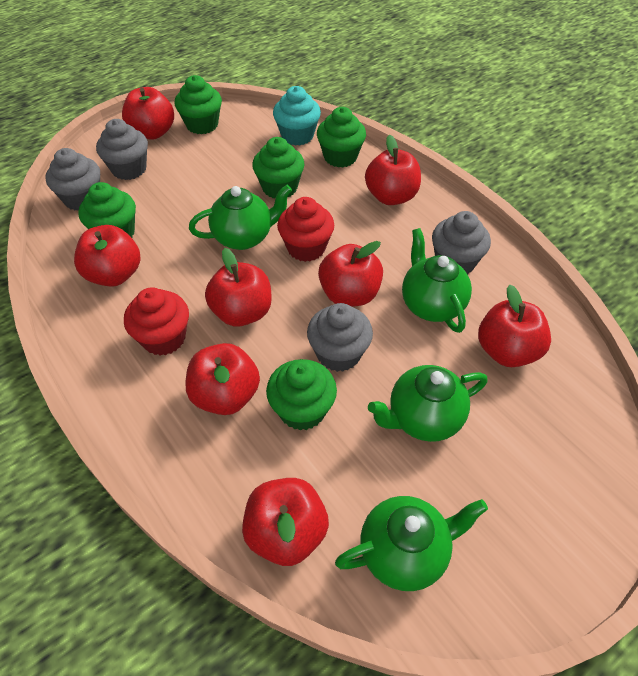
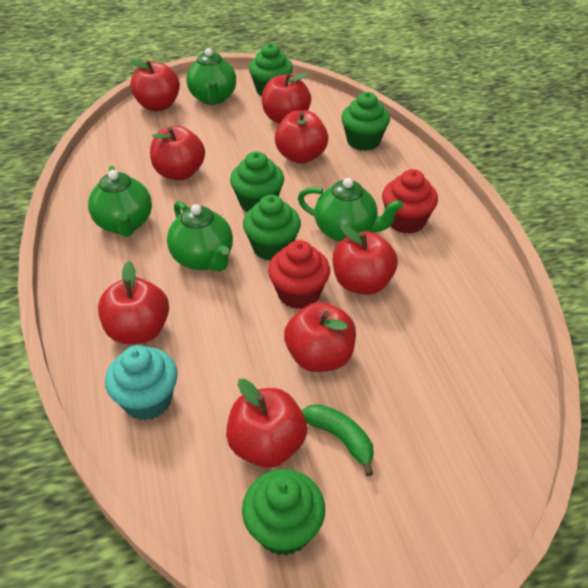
green banana: 0 -> 1
grey cupcake: 4 -> 0

